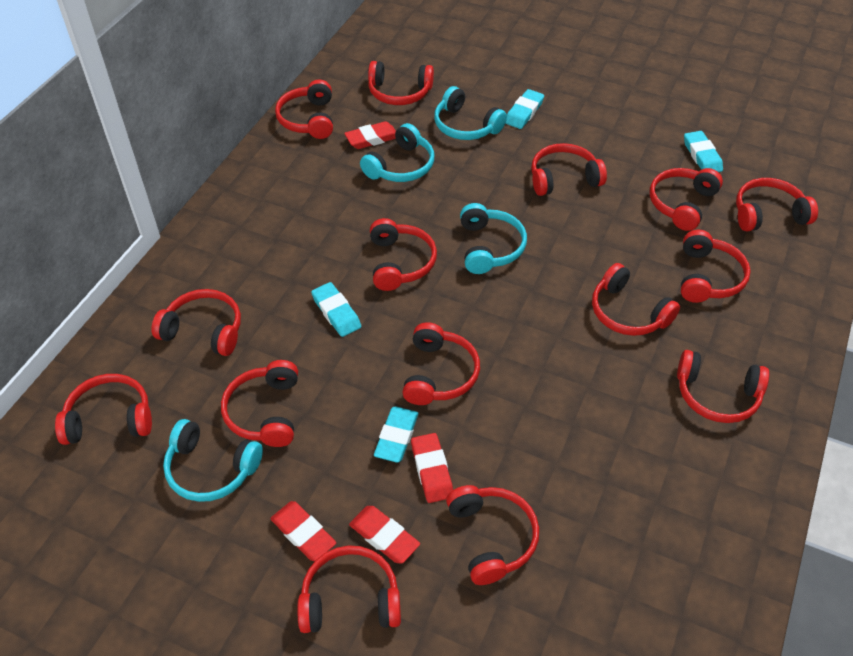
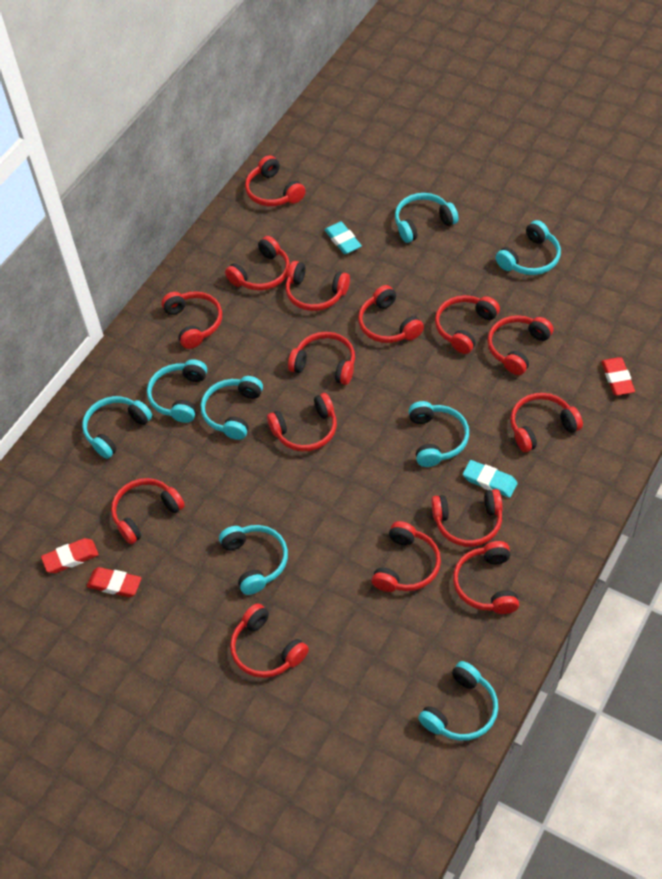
red eraser: 4 -> 3
turquoise eraser: 4 -> 2
turquoise headphones: 4 -> 8

